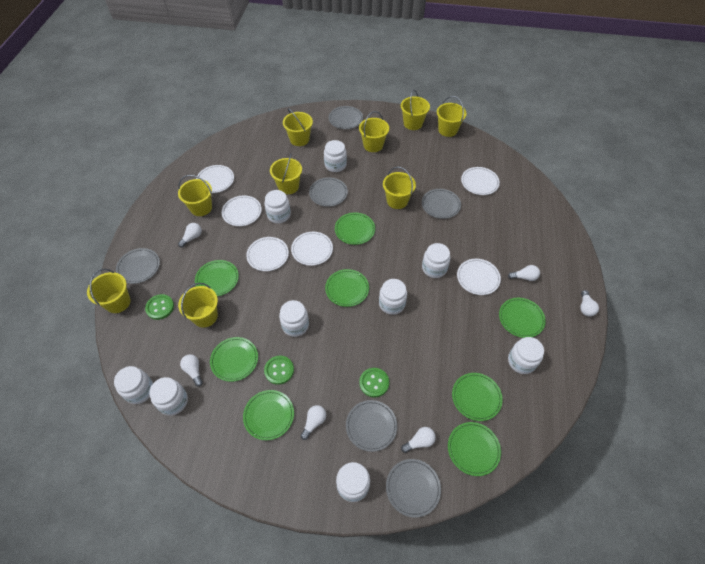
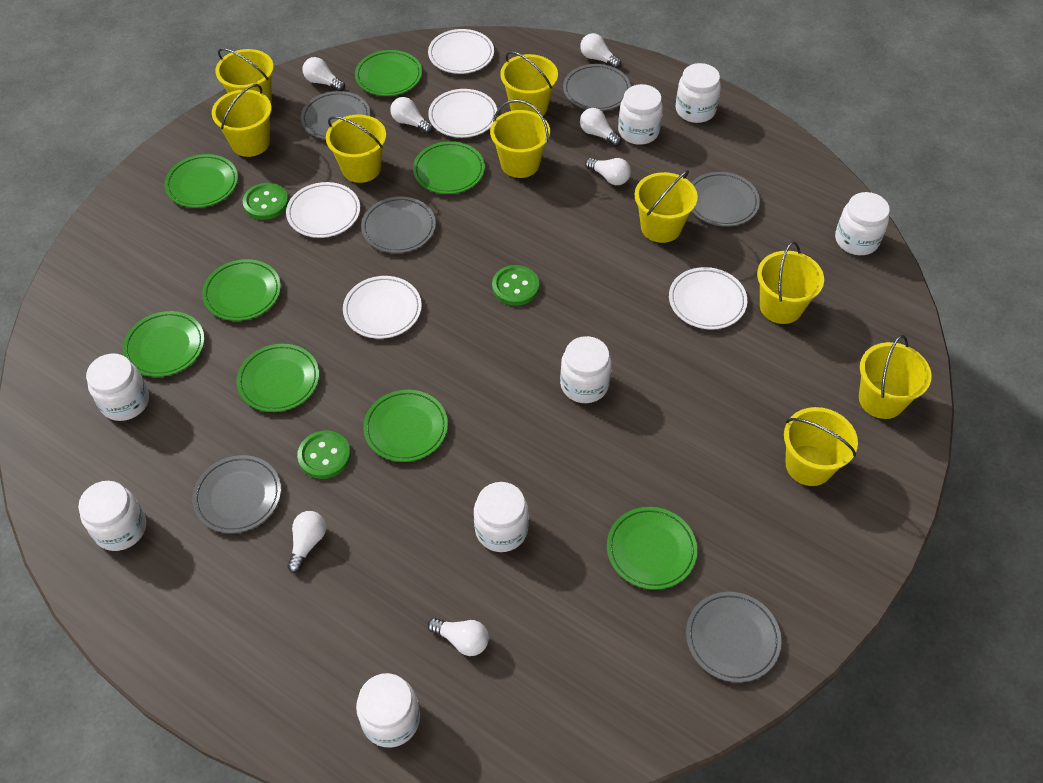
white jar: 9 -> 8
white light bulb: 6 -> 7
white plate: 6 -> 5

